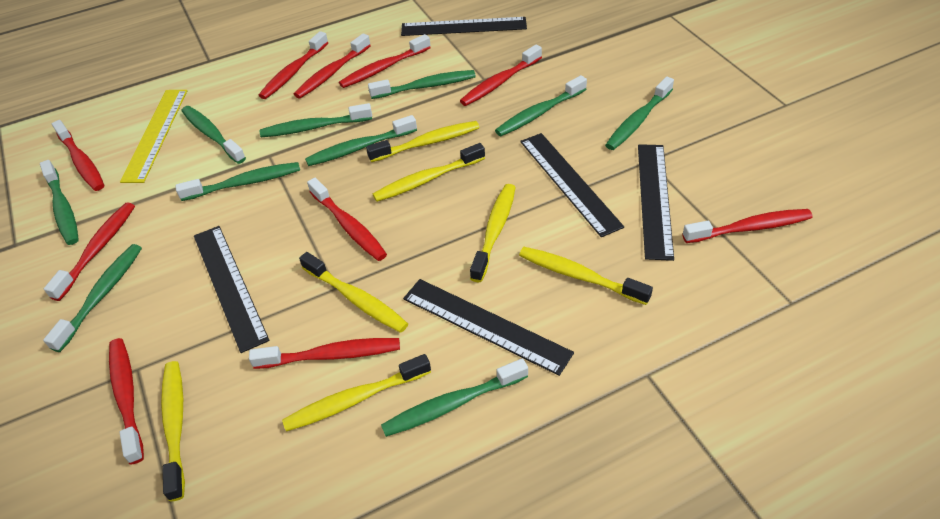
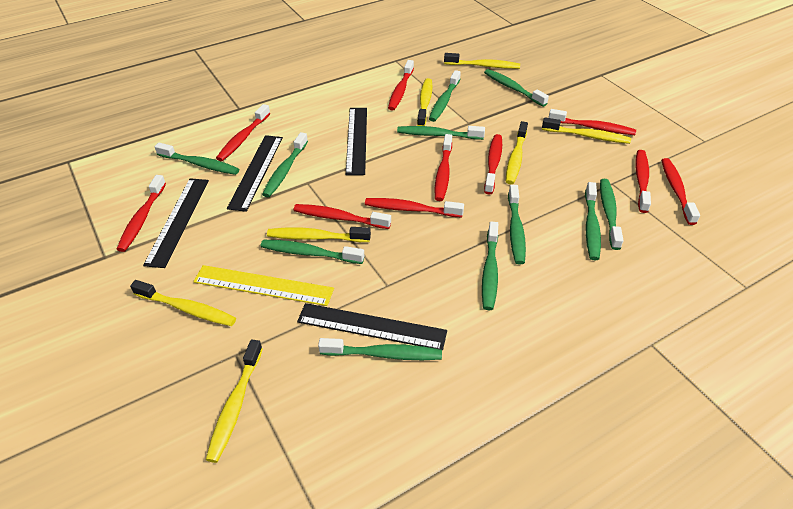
black ruler: 5 -> 4
green toothbrush: 10 -> 11

